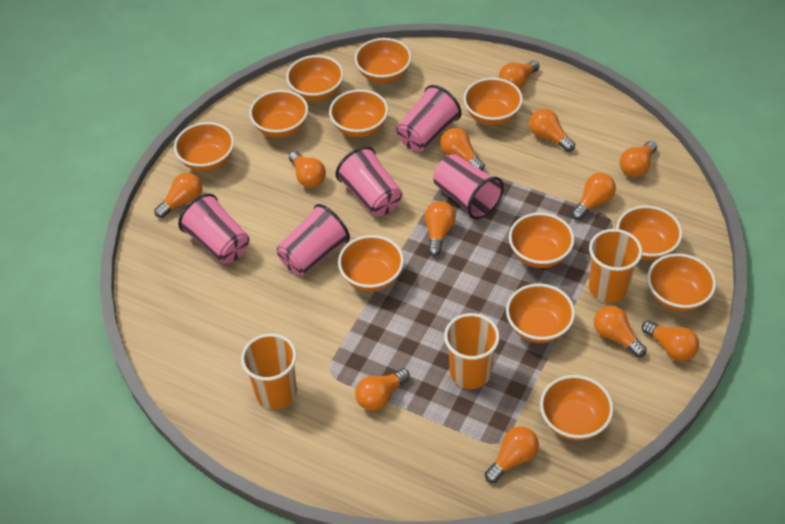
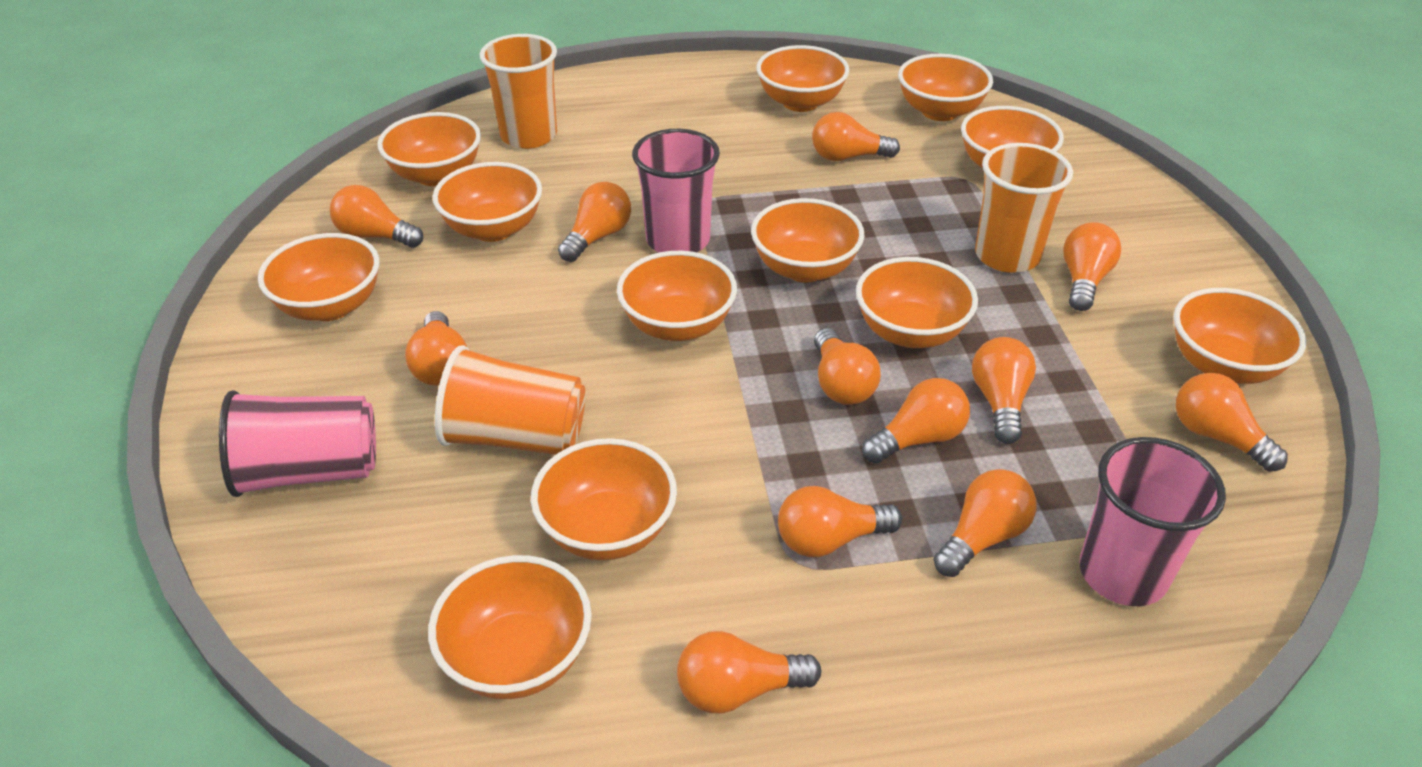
pink cup: 5 -> 3

